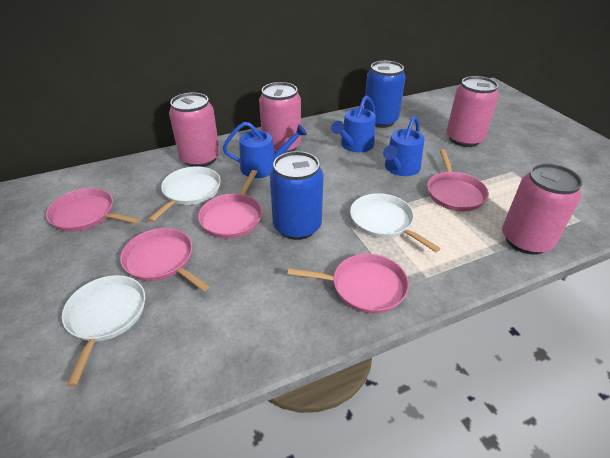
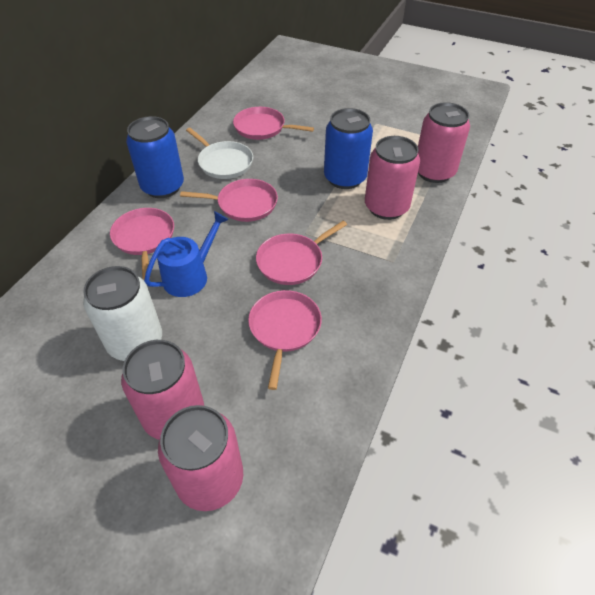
blue watering can: 3 -> 1
white can: 0 -> 1
white pan: 3 -> 1

